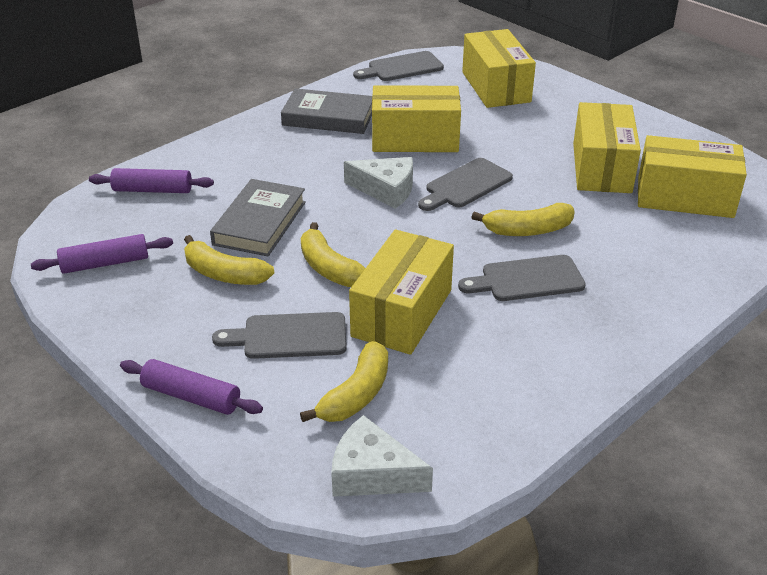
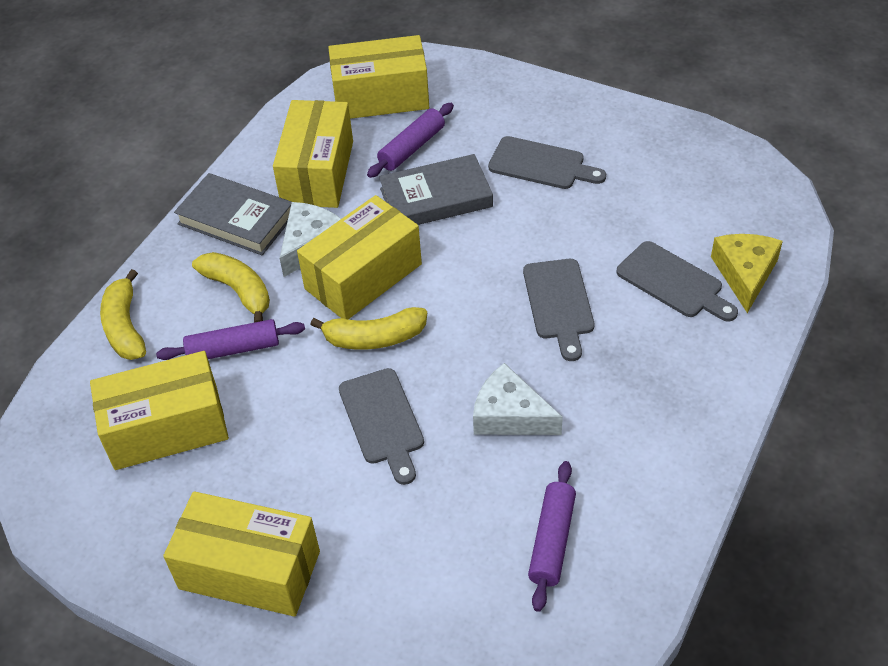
yellow banana: 4 -> 3
yellow cheese: 0 -> 1

